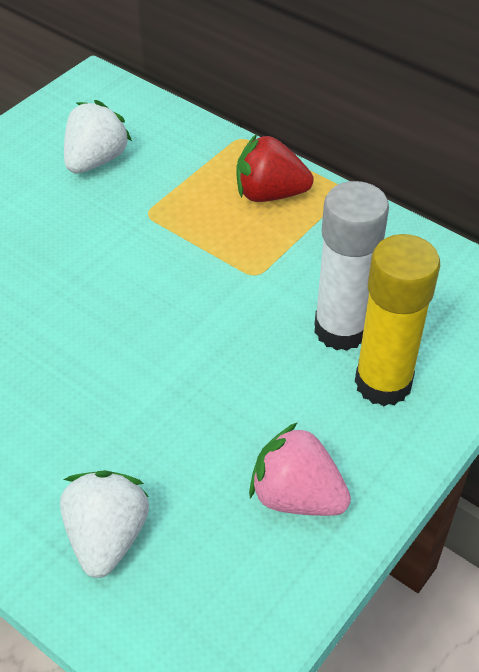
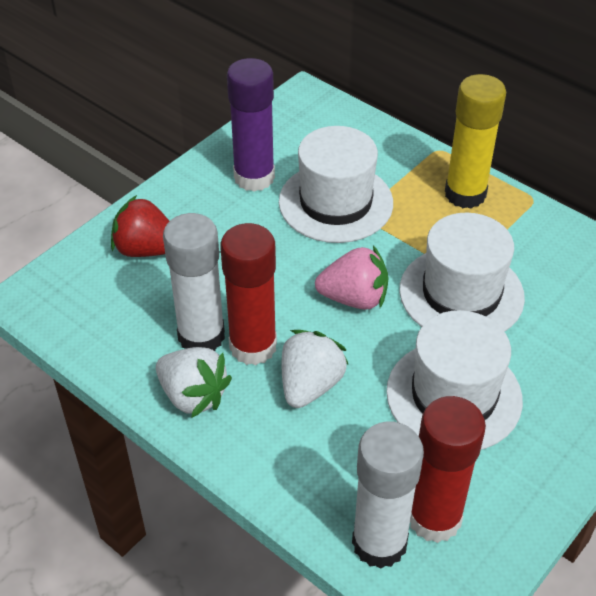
purple glue stick: 0 -> 1
red glue stick: 0 -> 2
white glue stick: 1 -> 2
white hat: 0 -> 3

